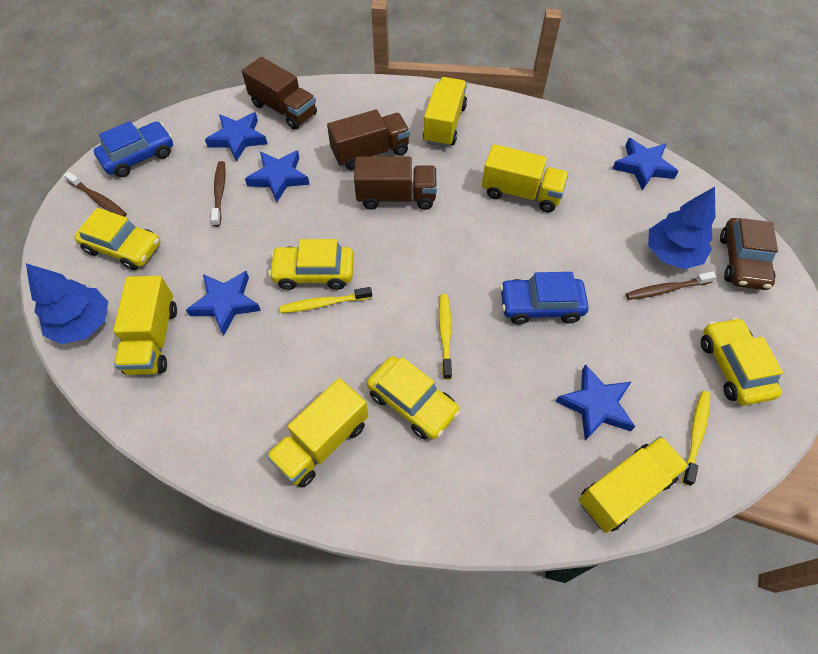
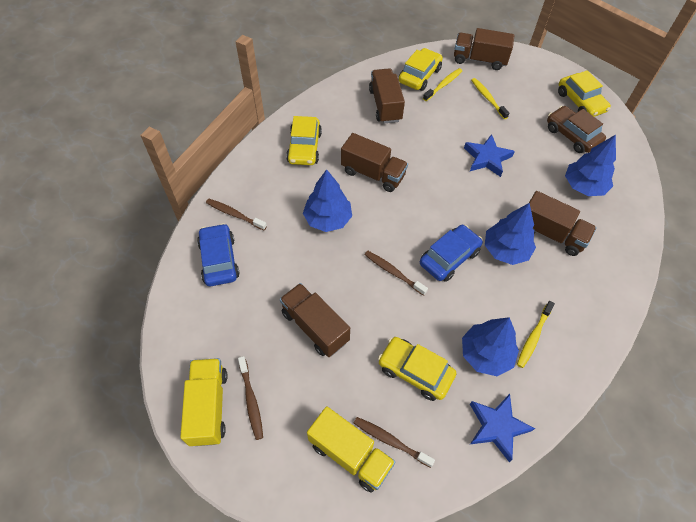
blue star: 5 -> 2
blue tree: 2 -> 4
brown toothbrush: 3 -> 4
brown truck: 3 -> 5
yellow truck: 5 -> 2

